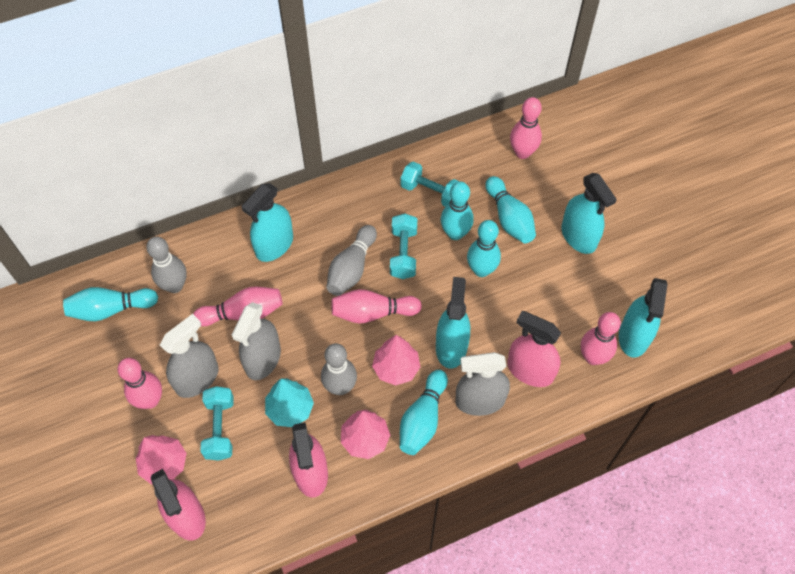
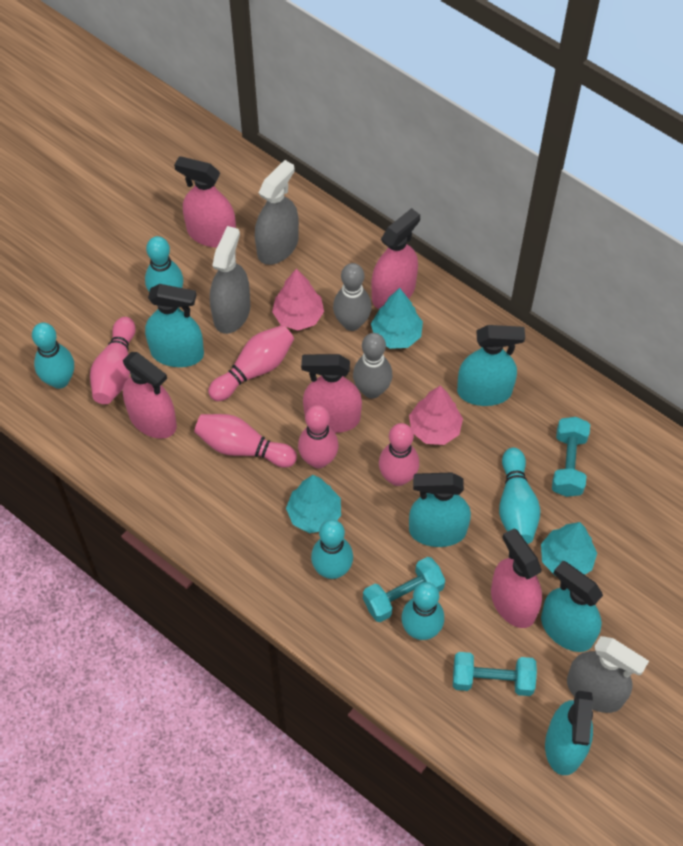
grey bowling pin: 3 -> 2
pink spray bottle: 3 -> 5
pink tree: 3 -> 2
turquoise spray bottle: 4 -> 5
turquoise tree: 1 -> 3

